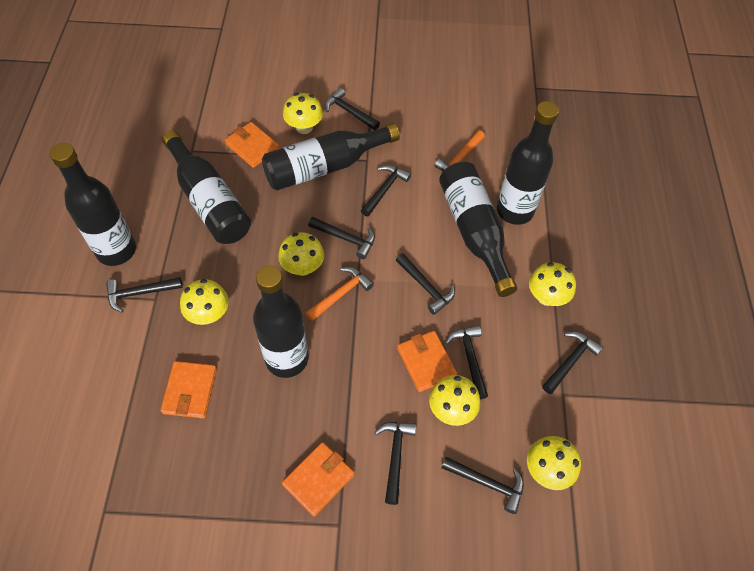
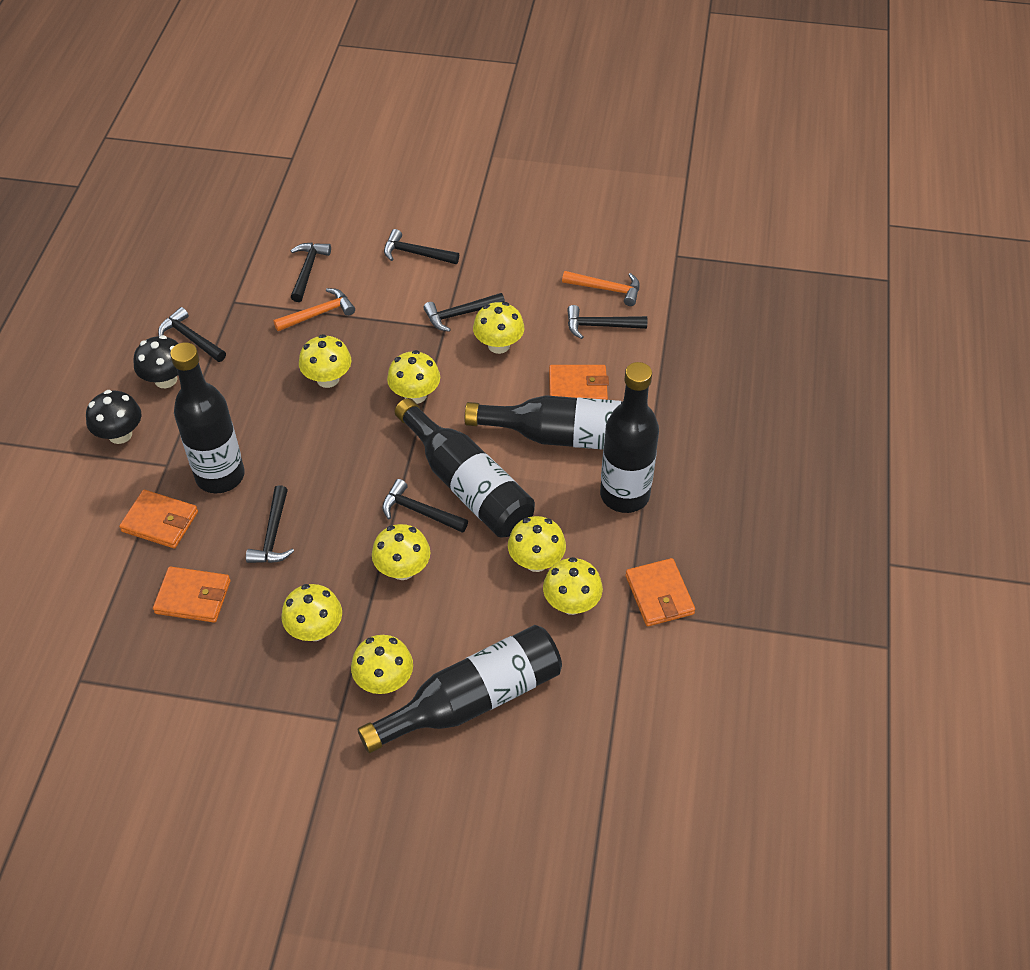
black bottle: 6 -> 5
black hammer: 9 -> 7
black mushroom: 0 -> 2
yellow mushroom: 6 -> 8

